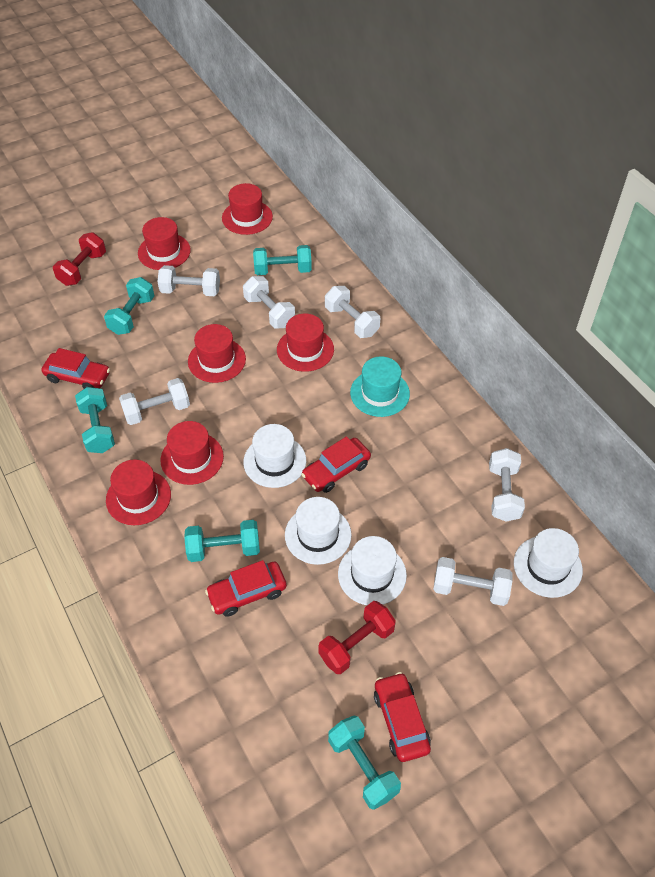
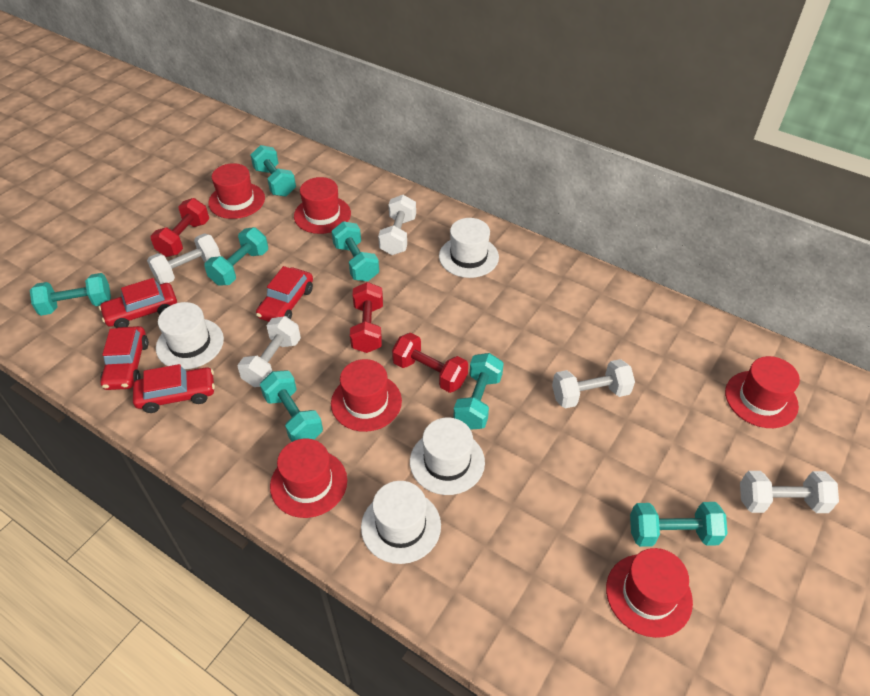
red dumbbell: 2 -> 3
turquoise dumbbell: 5 -> 7
turquoise hat: 1 -> 0
white dumbbell: 6 -> 5

